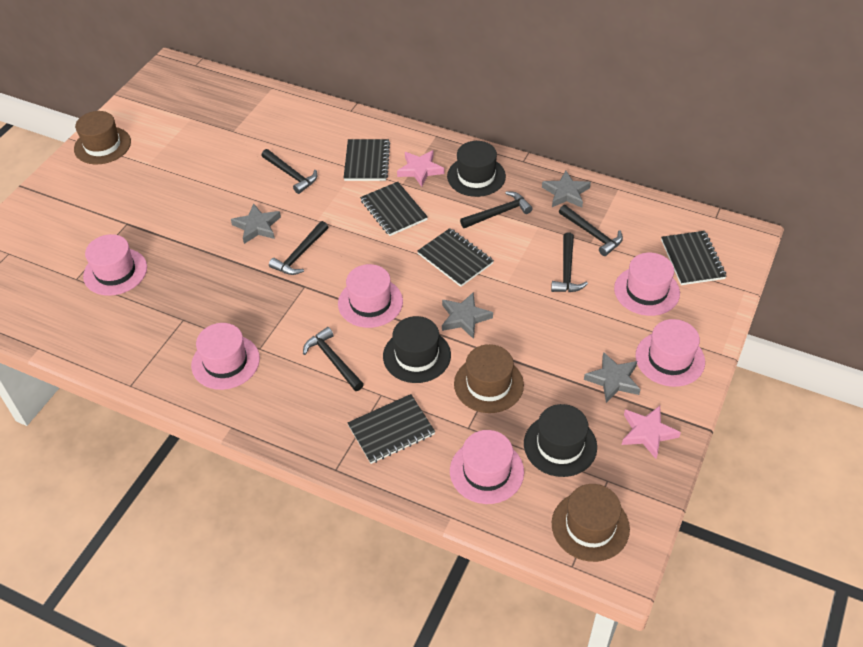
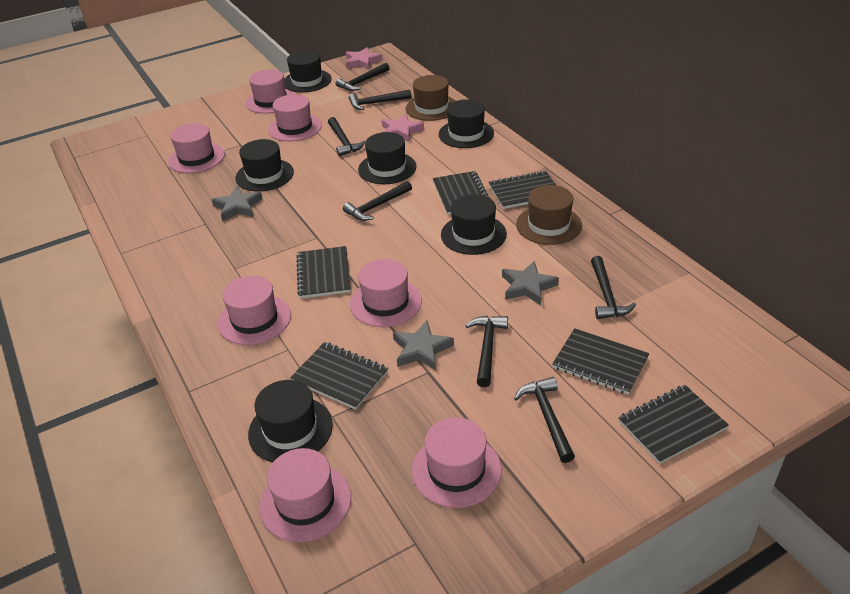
black hammer: 6 -> 7
black hat: 3 -> 6
black notebook: 5 -> 6
brown hat: 3 -> 2
grey star: 4 -> 3
pink hat: 6 -> 7

